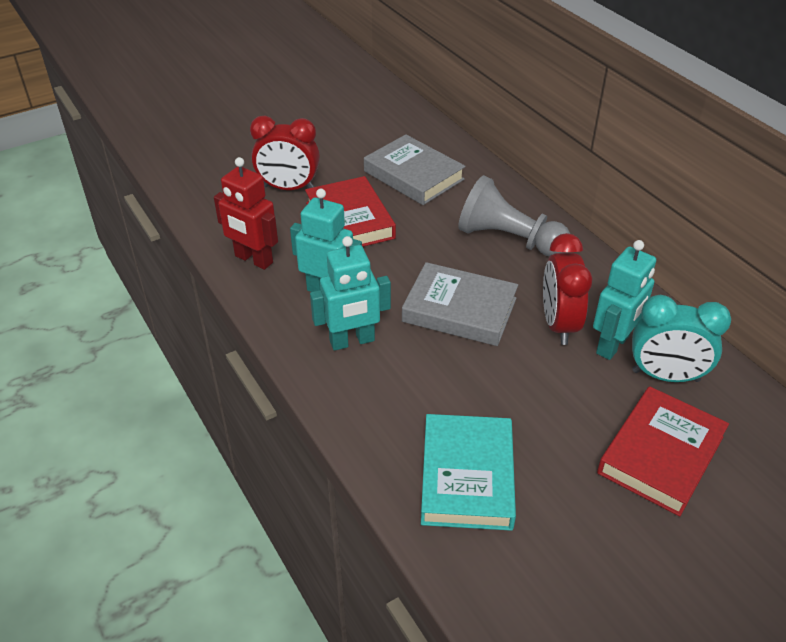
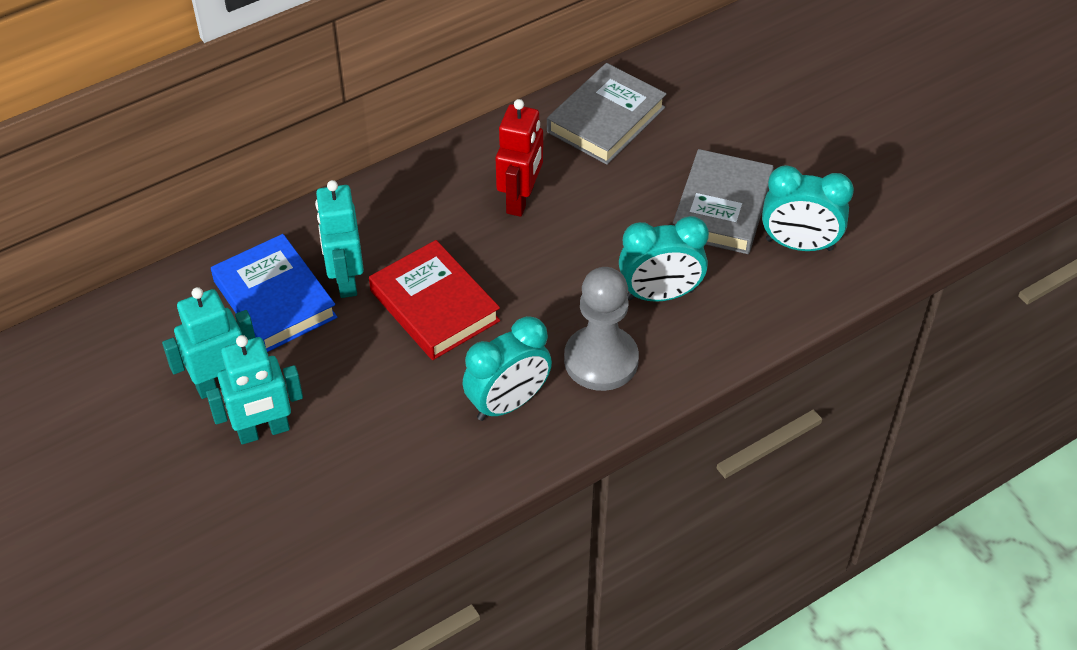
blue book: 0 -> 1
red book: 2 -> 1
red clock: 2 -> 0
turquoise book: 1 -> 0
turquoise clock: 1 -> 3

